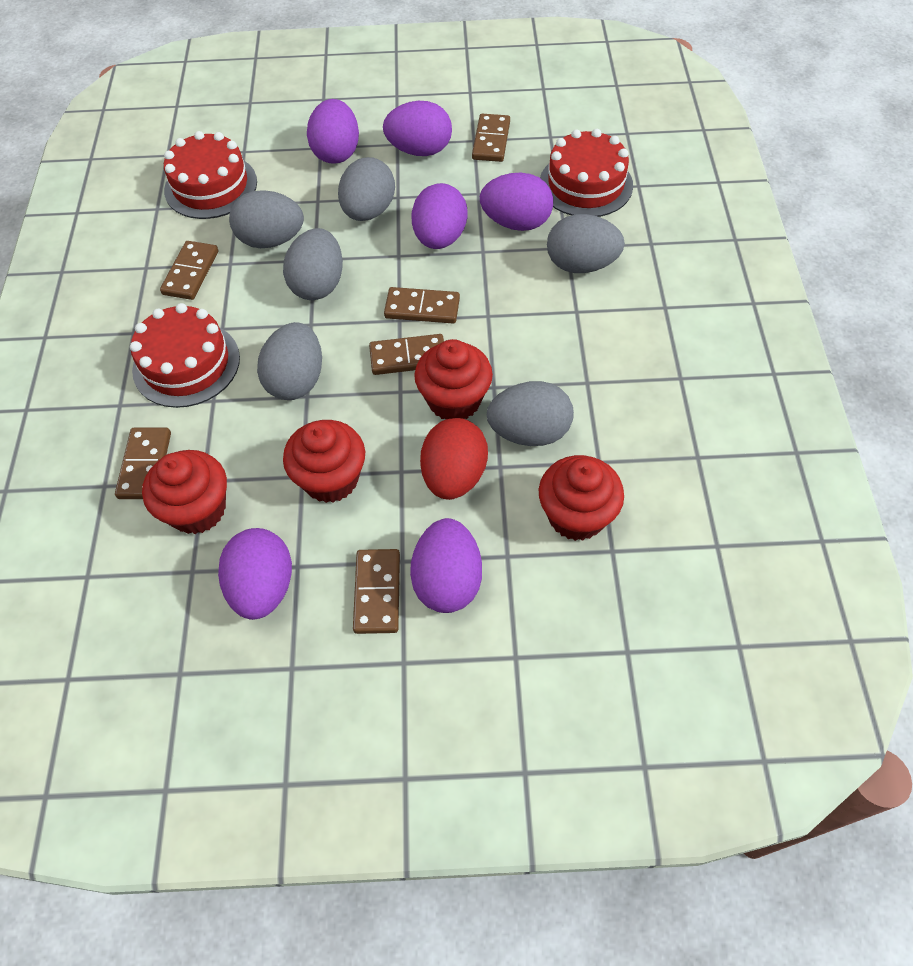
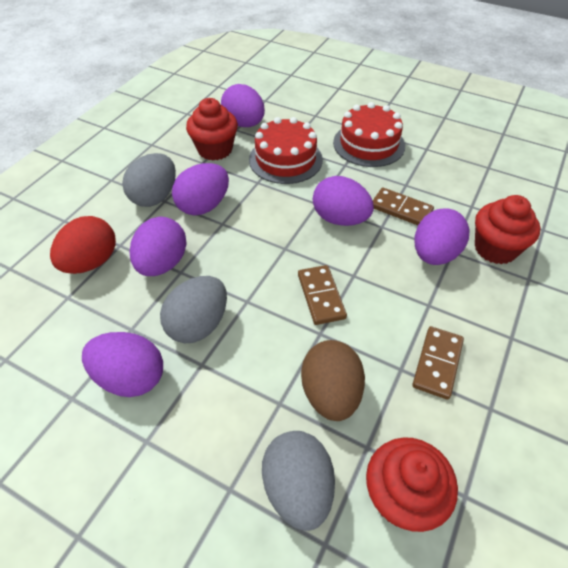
brown domino: 6 -> 3
brown egg: 0 -> 1
grey egg: 6 -> 3
red cake: 3 -> 2
red cupcake: 4 -> 3

